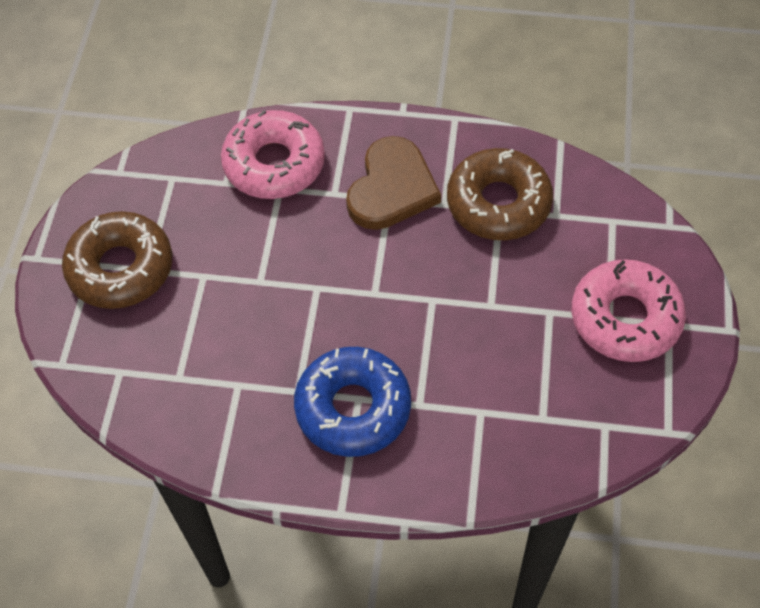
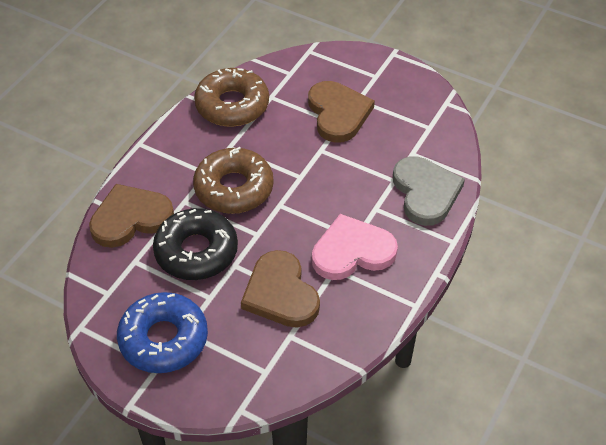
black donut: 0 -> 1
brown heart: 1 -> 3
grey heart: 0 -> 1
pink donut: 2 -> 0
pink heart: 0 -> 1

